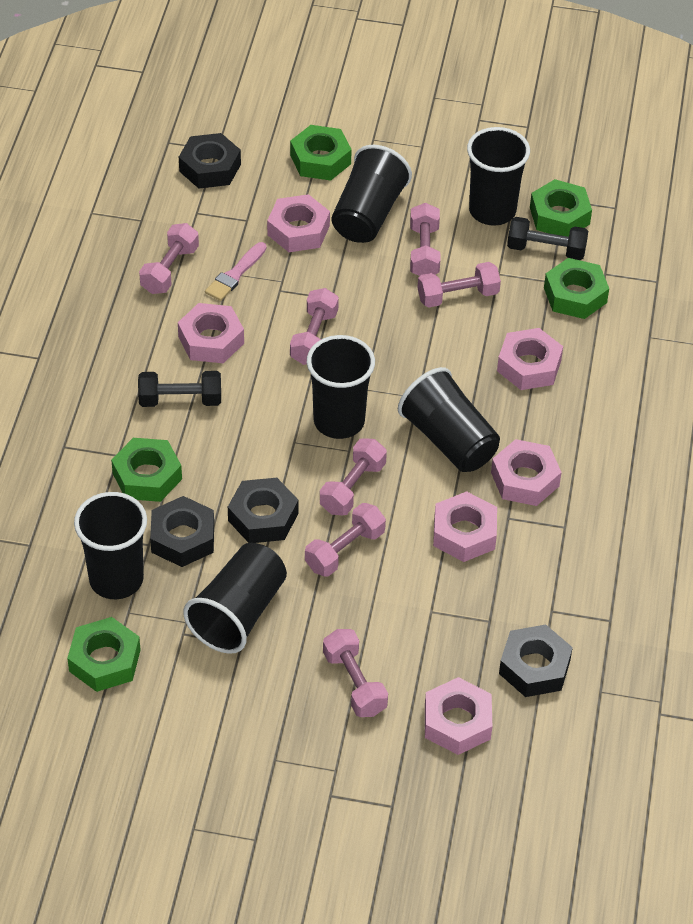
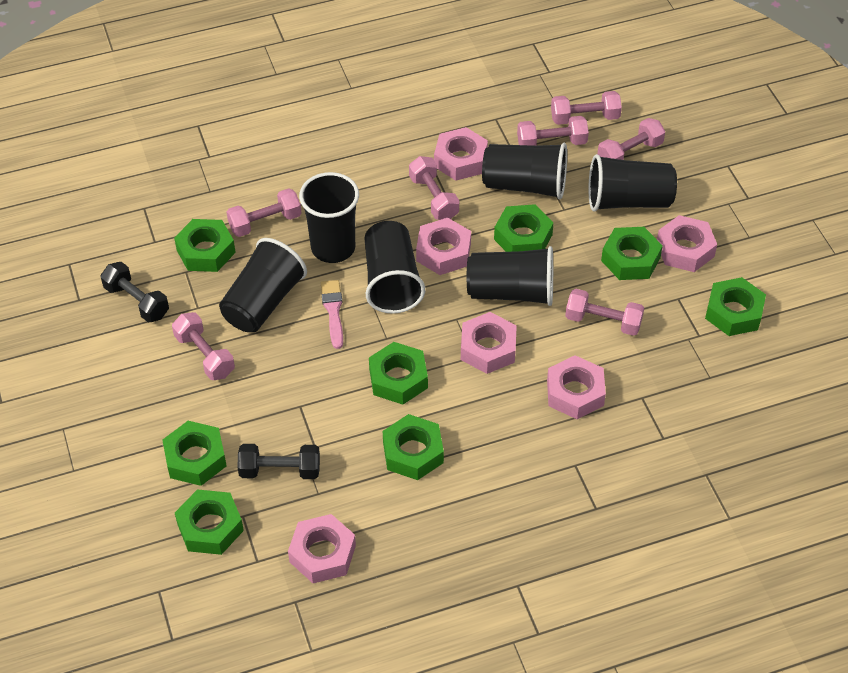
black nut: 4 -> 0
green nut: 5 -> 8

